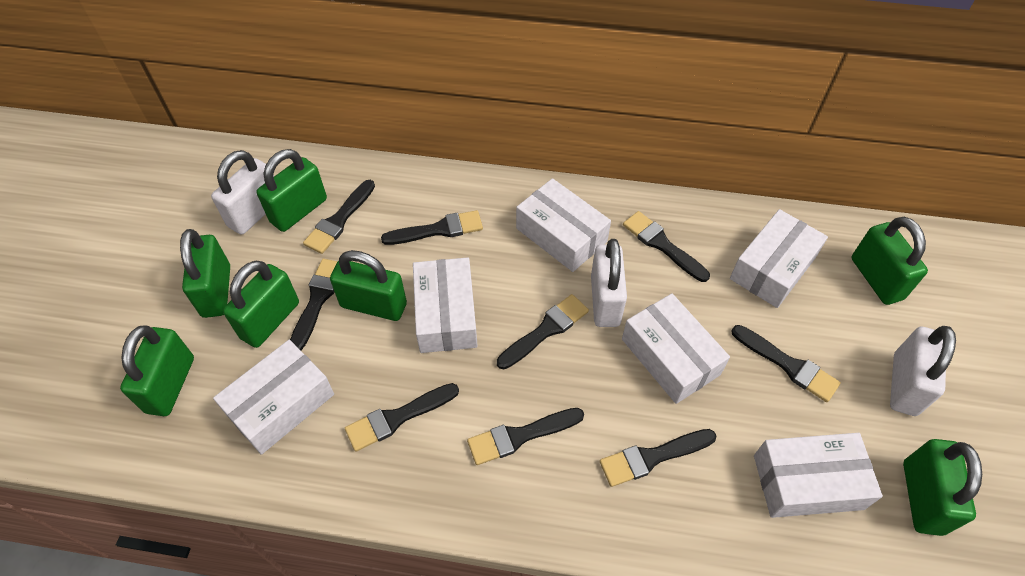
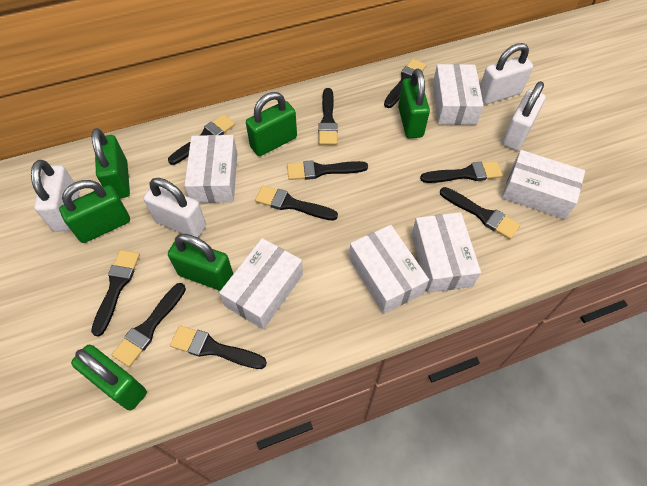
black brush: 9 -> 10
green padlock: 7 -> 6
white padlock: 3 -> 4

